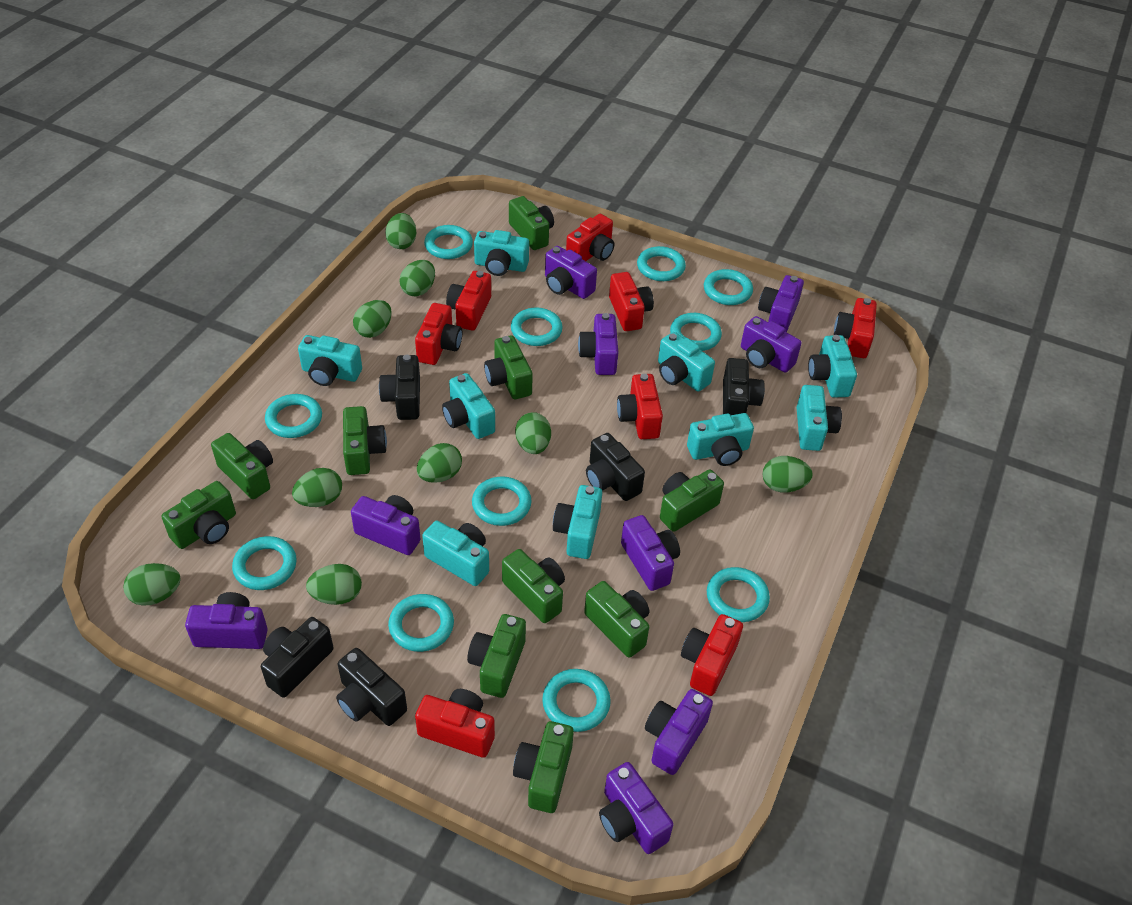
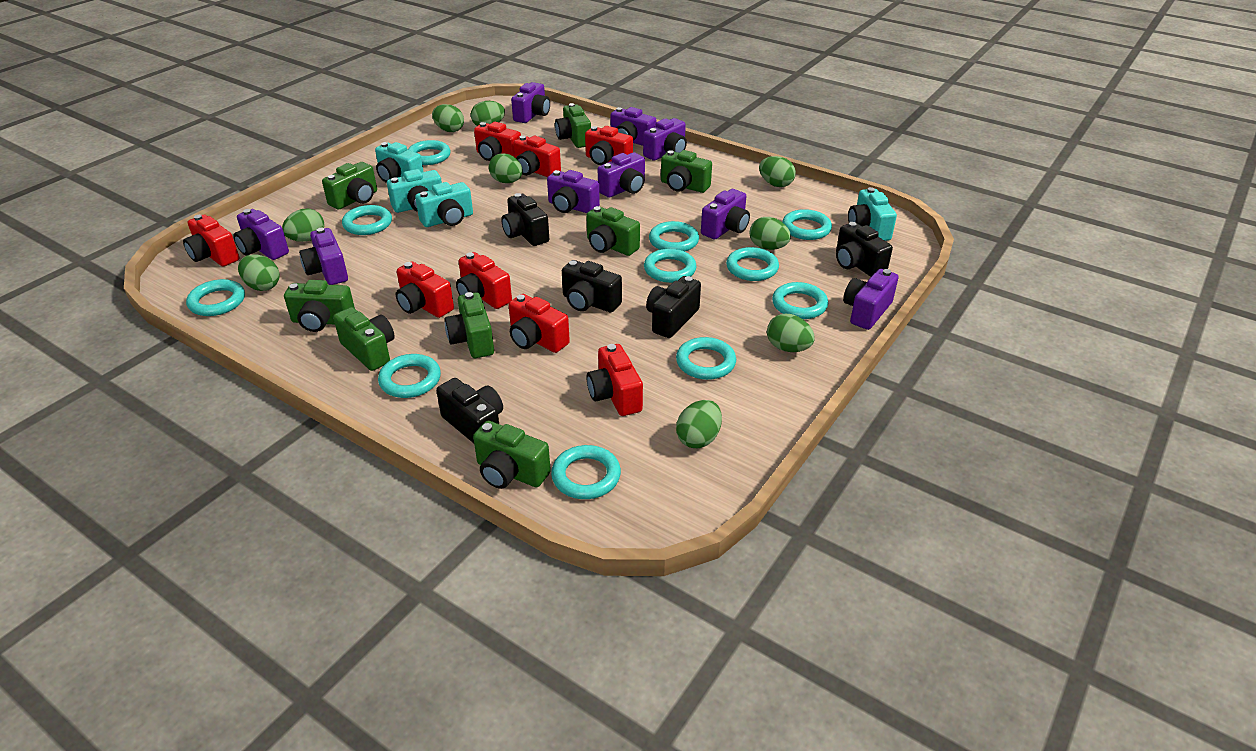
green camera: 10 -> 8
turquoise camera: 9 -> 4

